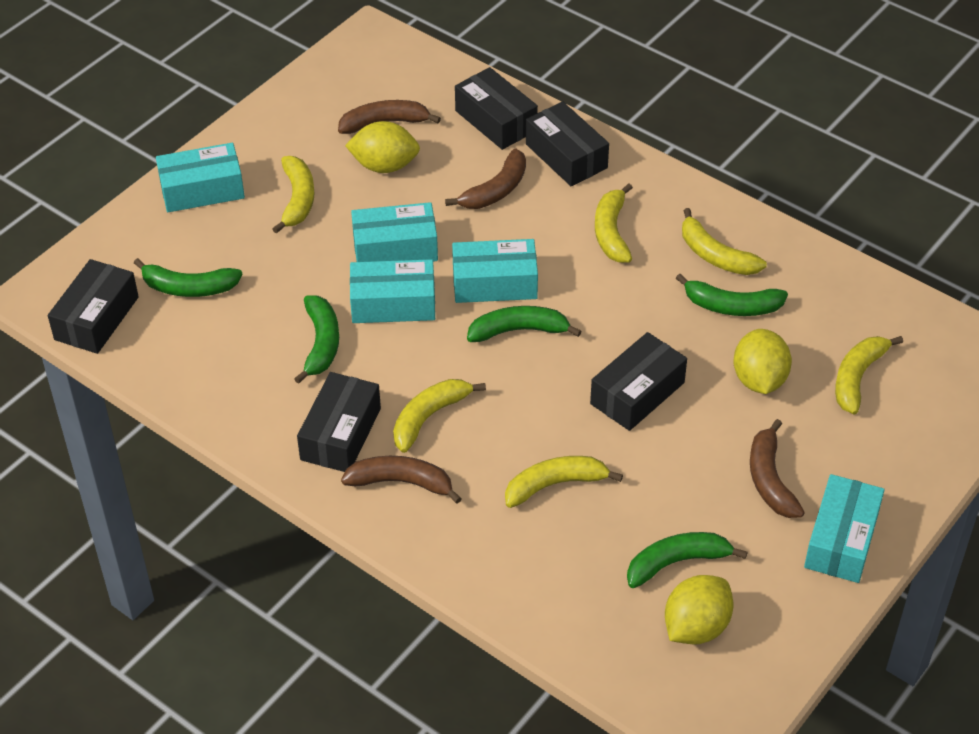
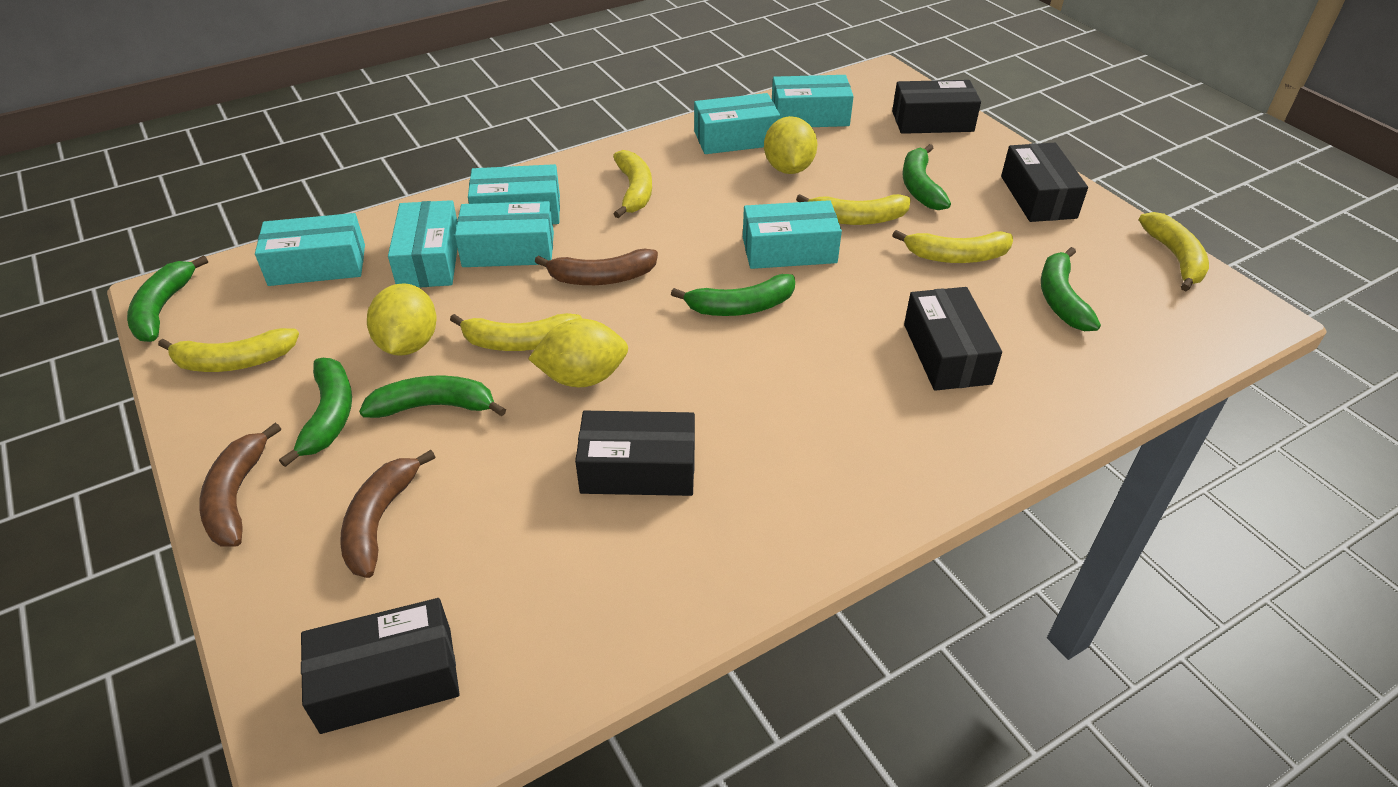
brown banana: 4 -> 3
green banana: 5 -> 6
turquoise box: 5 -> 7

